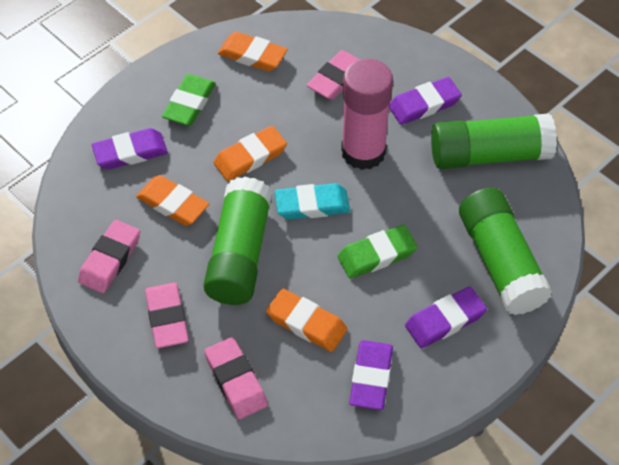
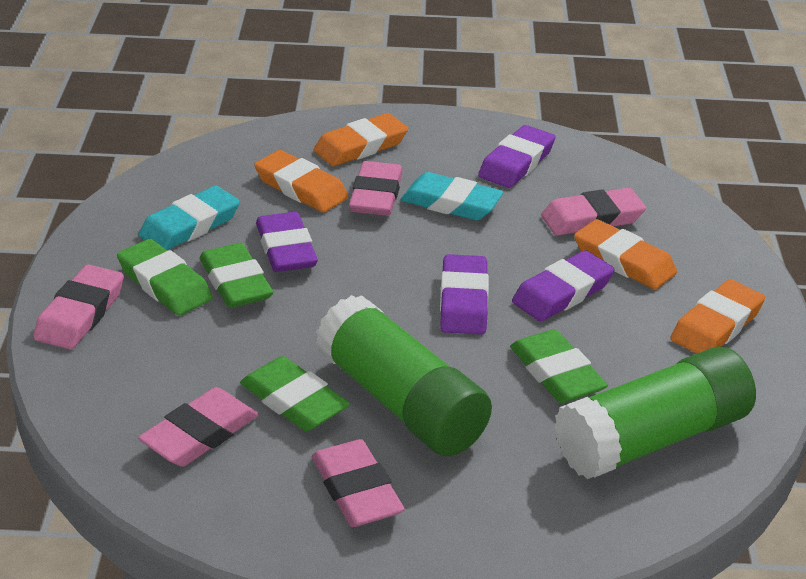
green eraser: 2 -> 4
green glue stick: 3 -> 2
pink eraser: 4 -> 5
pink glue stick: 1 -> 0
turquoise eraser: 1 -> 2

